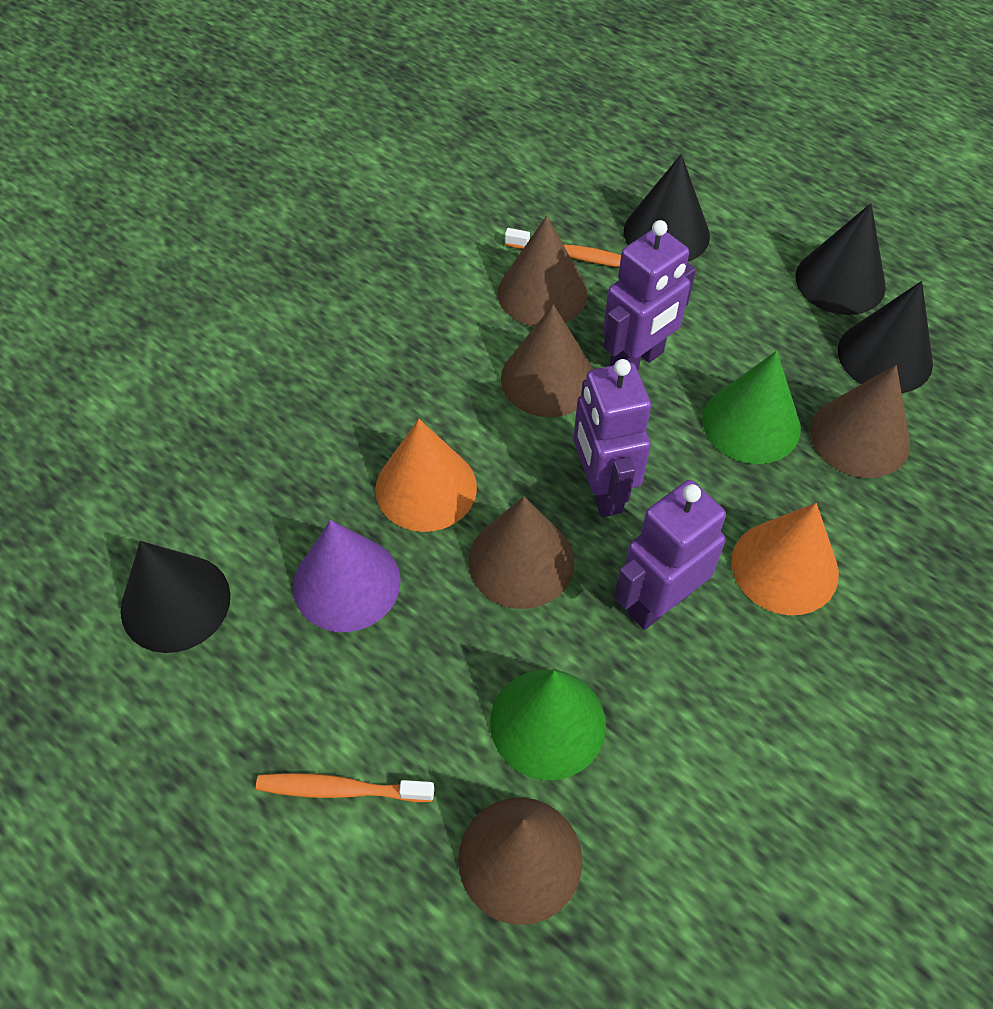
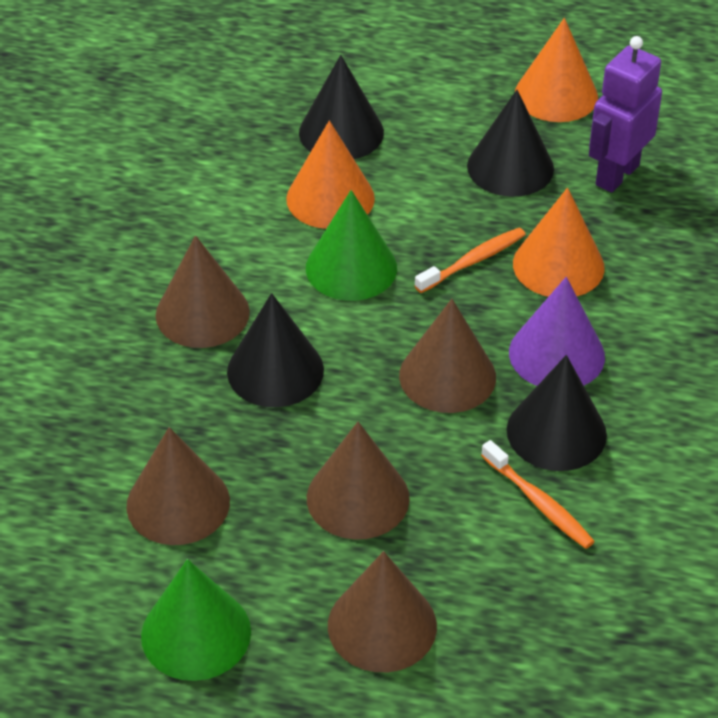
orange cone: 2 -> 3
purple robot: 3 -> 1

